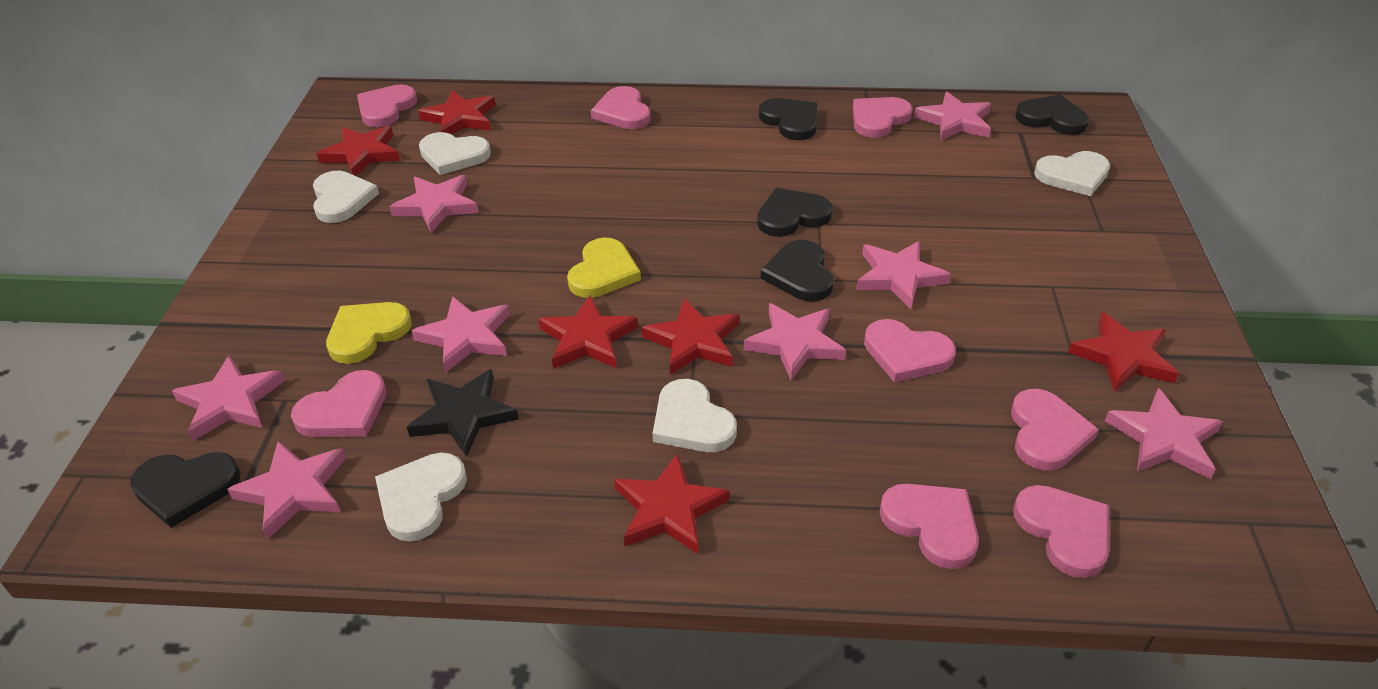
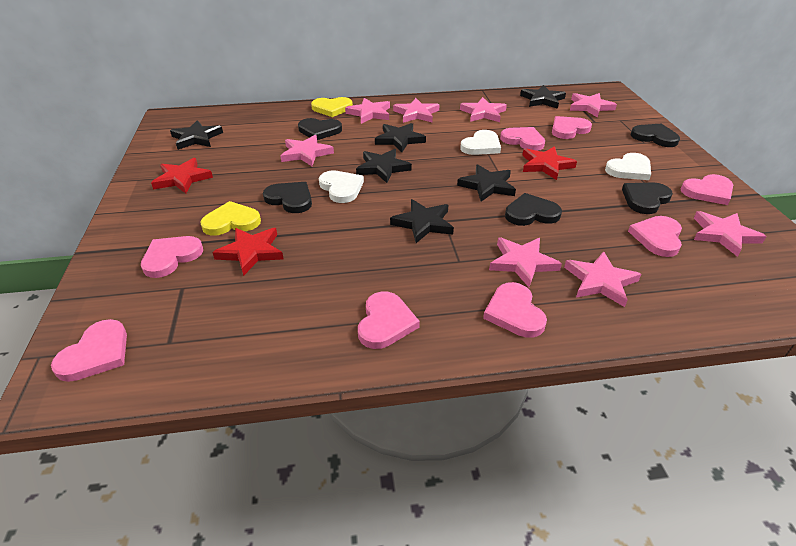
black star: 1 -> 6
red star: 6 -> 3
white heart: 5 -> 3

